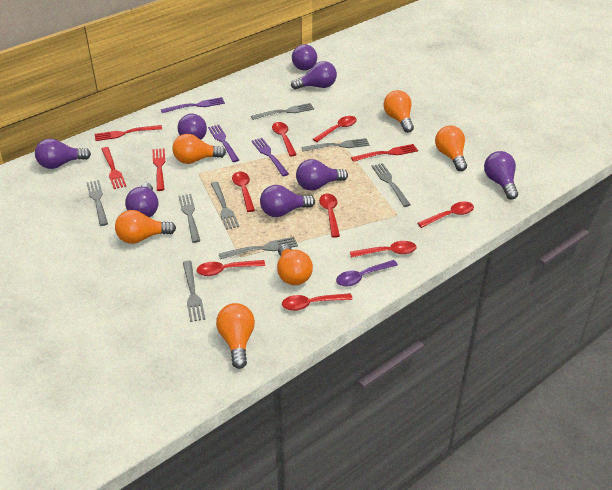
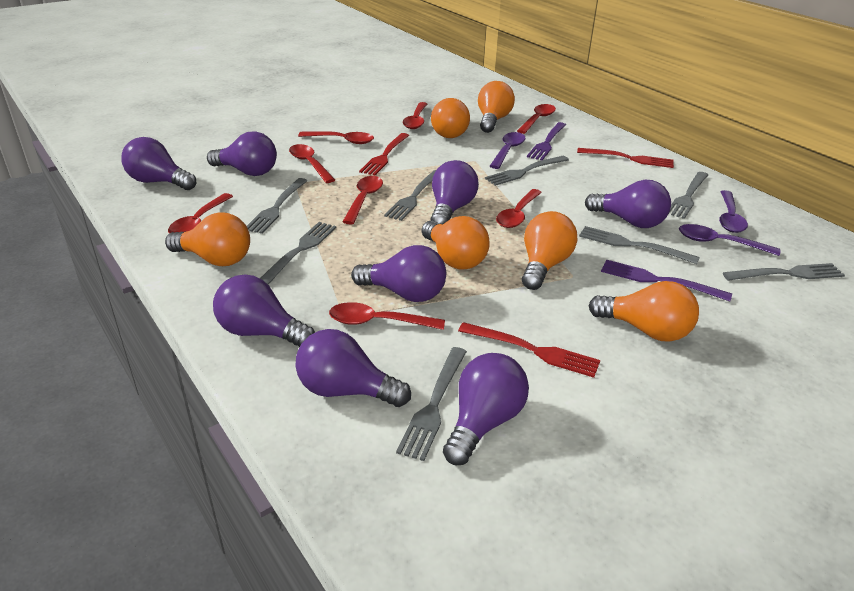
purple fork: 3 -> 2
purple spoon: 1 -> 3
red fork: 4 -> 3

